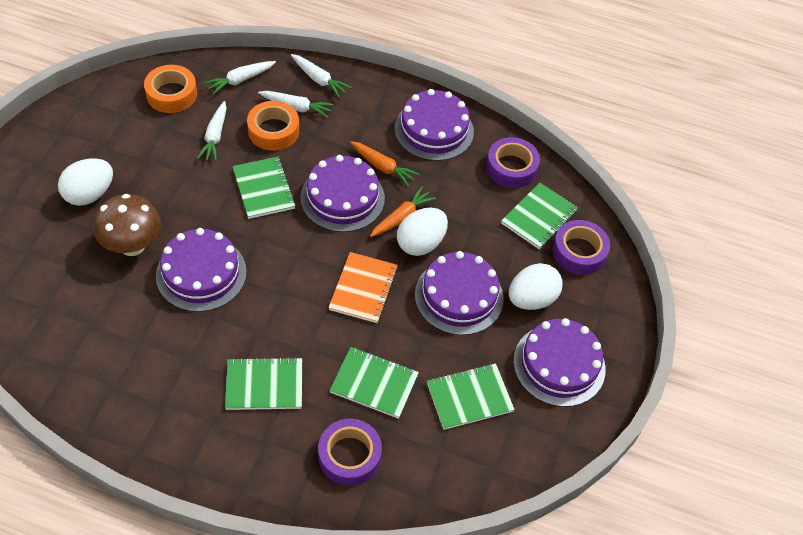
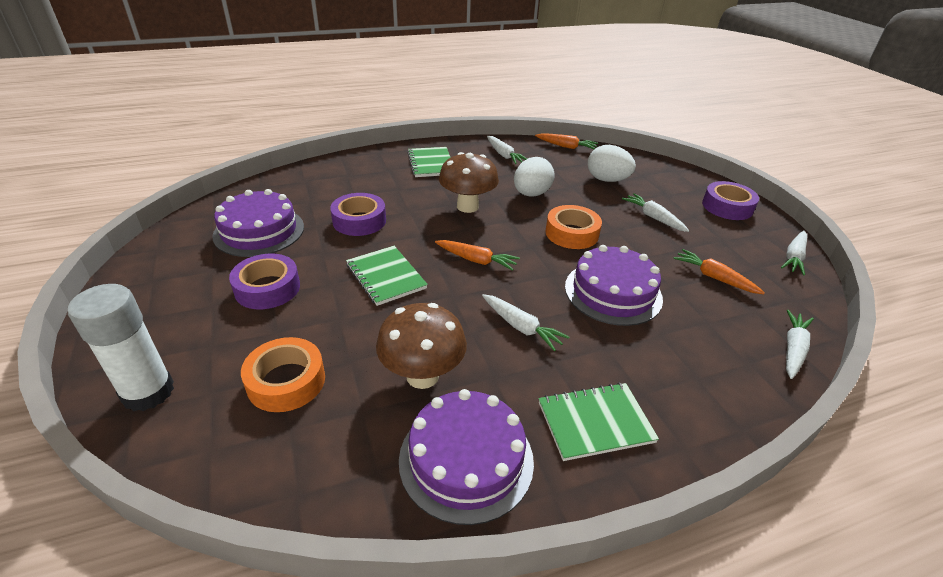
brown mushroom: 1 -> 2
green notebook: 5 -> 3
orange carrot: 2 -> 3
orange notebook: 1 -> 0
purple cake: 5 -> 3
white carrot: 4 -> 5
white egg: 3 -> 2
white glue stick: 0 -> 1

